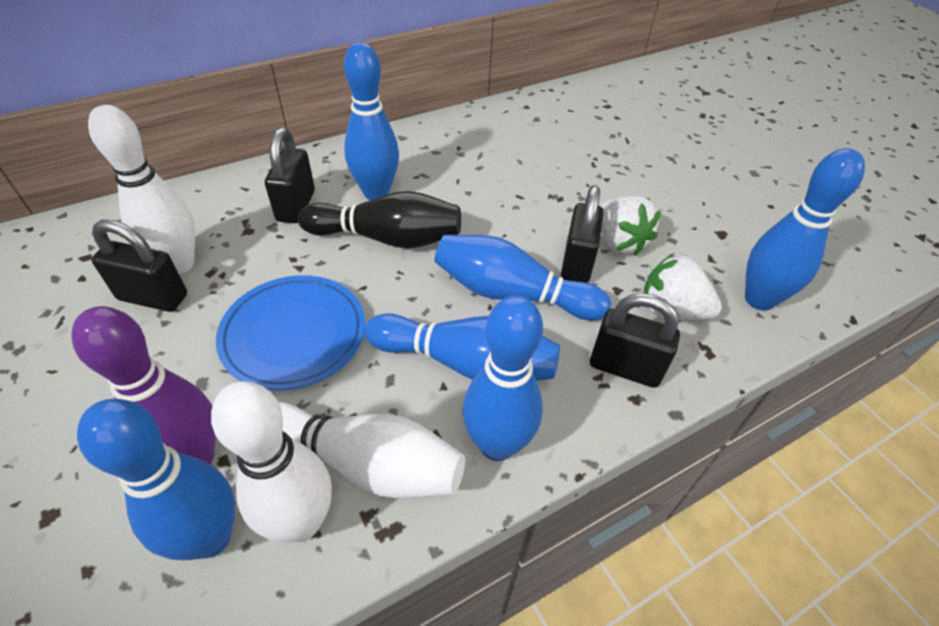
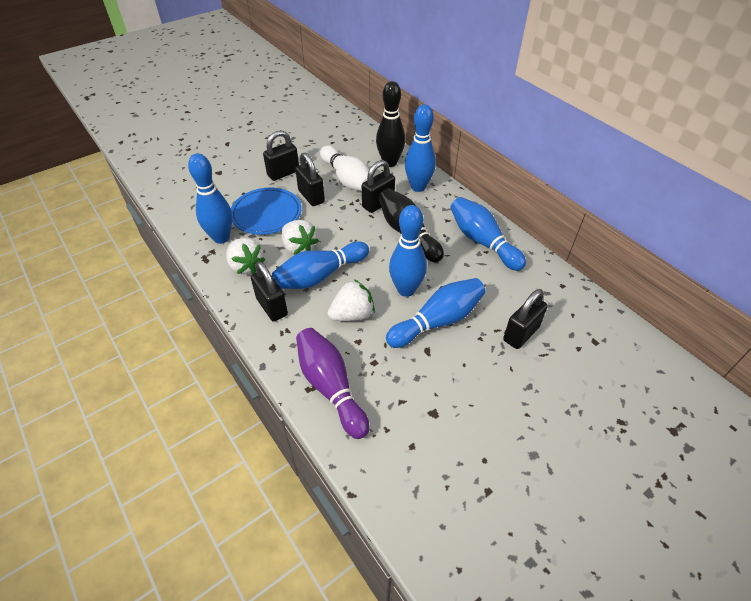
black bowling pin: 1 -> 2
black padlock: 4 -> 5
white bowling pin: 3 -> 1
white strawberry: 2 -> 3

